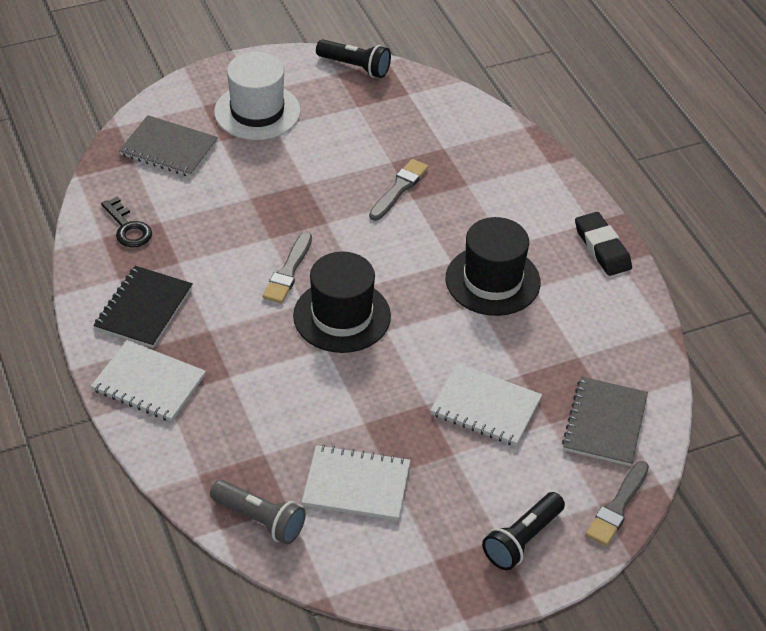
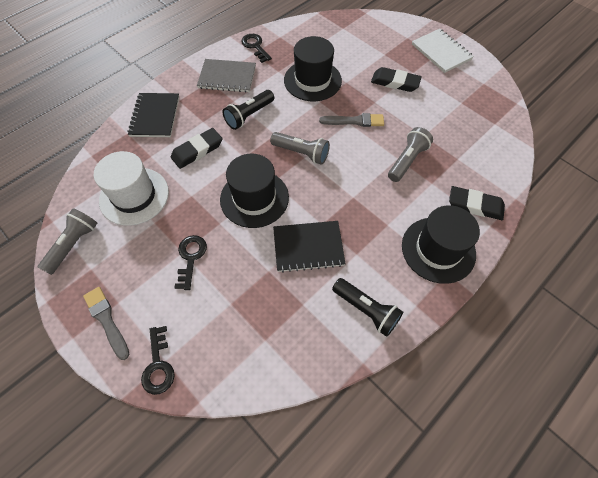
black eraser: 1 -> 3
black hat: 2 -> 3
black key: 1 -> 3
black notebook: 1 -> 2
grey brush: 3 -> 2
grey flashlight: 1 -> 3
grey notebook: 2 -> 1
white notebook: 3 -> 1

